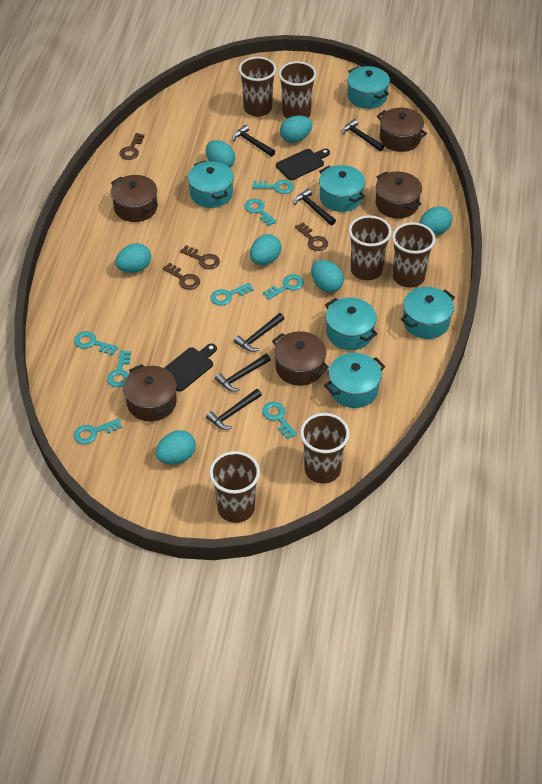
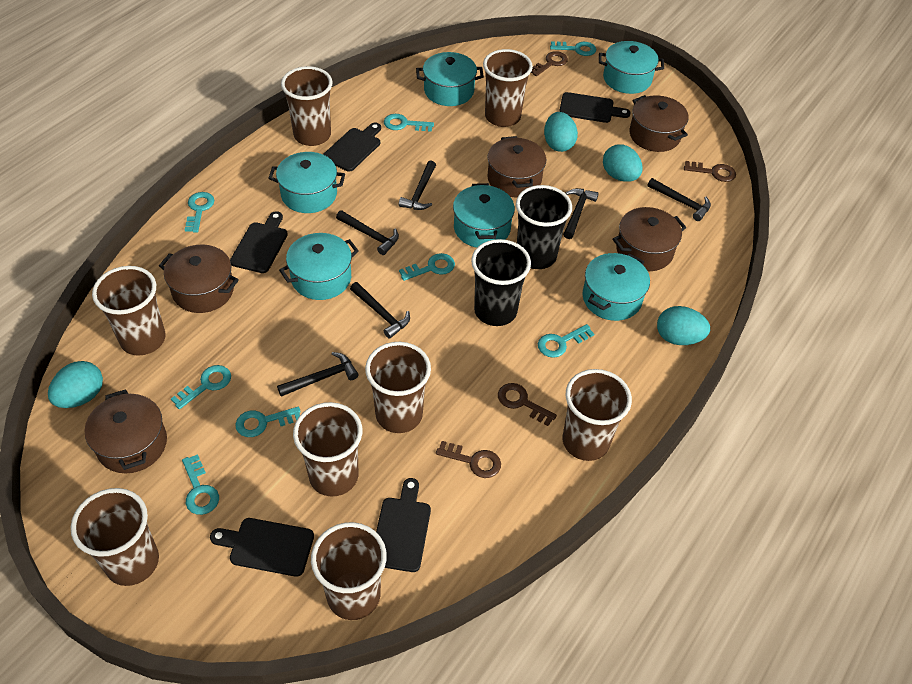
black cup: 0 -> 2
black cutting board: 2 -> 5
brown cup: 6 -> 8
turquoise egg: 7 -> 4

